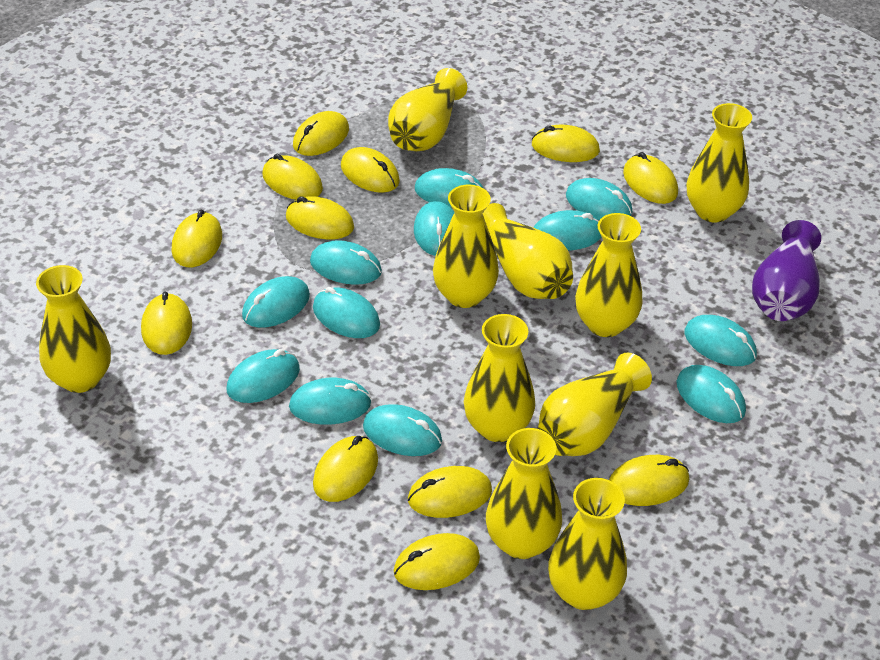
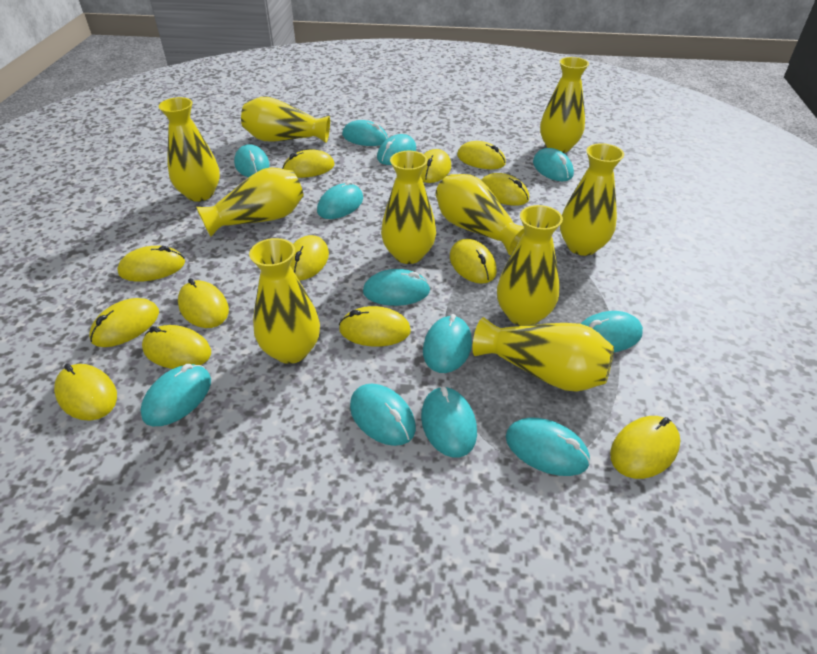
purple vase: 1 -> 0
yellow mouse: 12 -> 13

